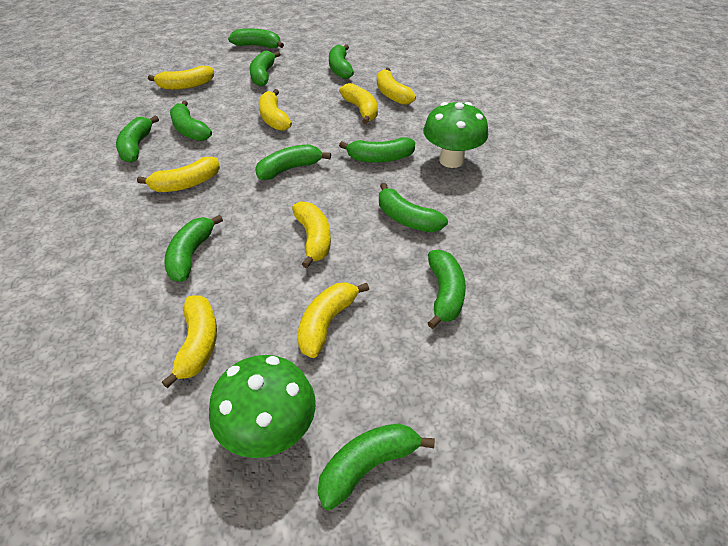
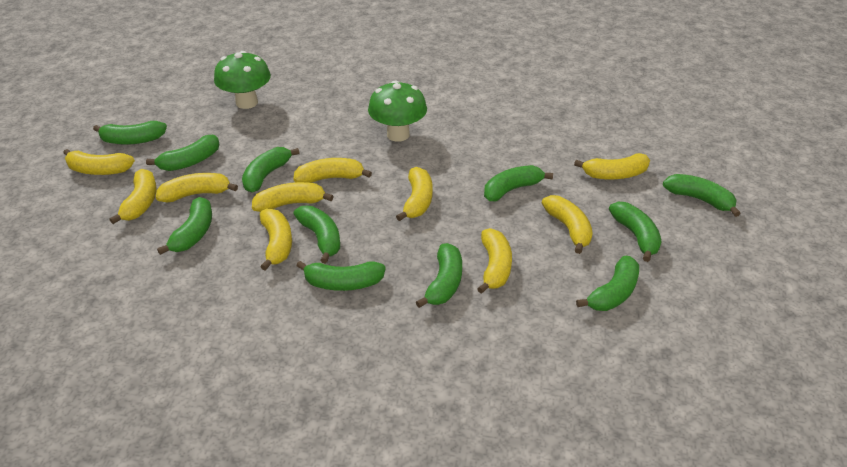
yellow banana: 8 -> 10

